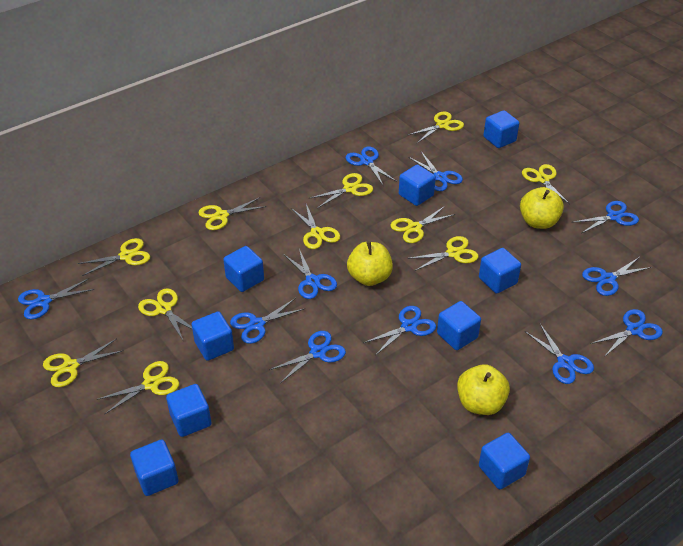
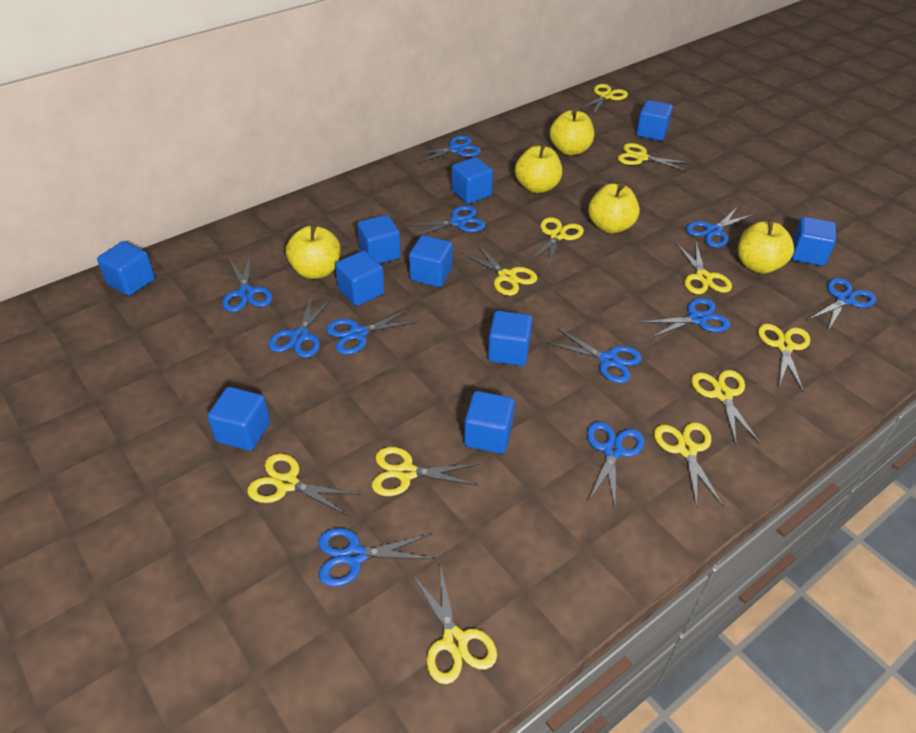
blue cube: 9 -> 10
yellow apple: 3 -> 5

